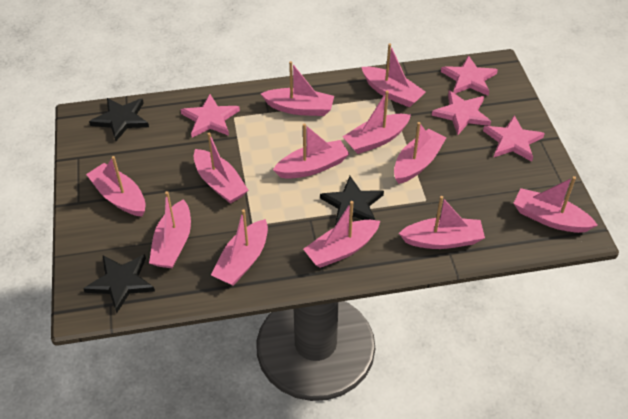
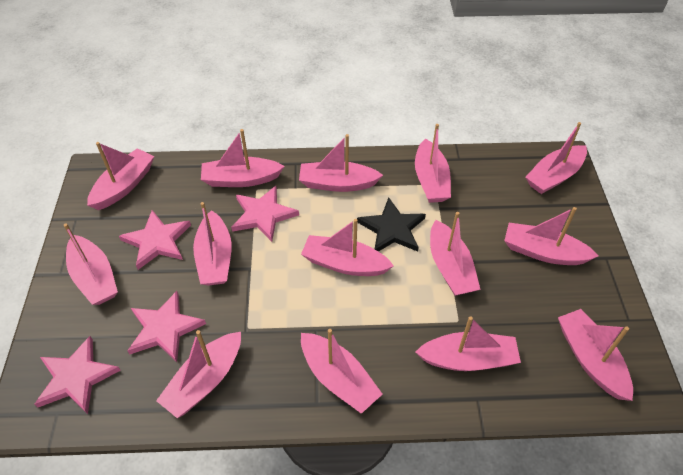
black star: 3 -> 1
pink boat: 12 -> 14

